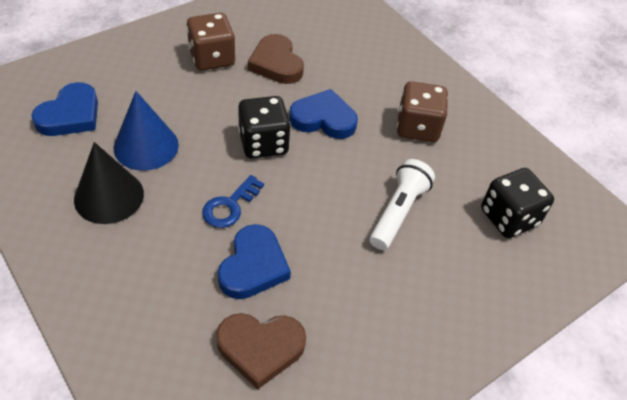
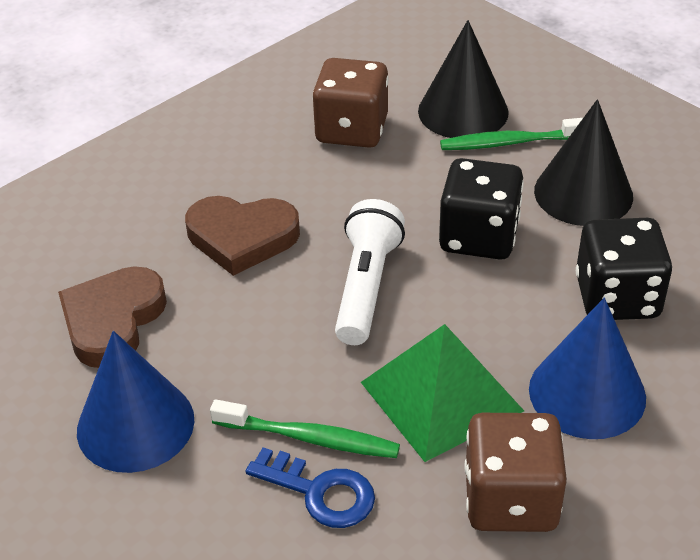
black cone: 1 -> 2
blue cone: 1 -> 2
blue heart: 3 -> 0
green pyramid: 0 -> 1
green toothbrush: 0 -> 2

